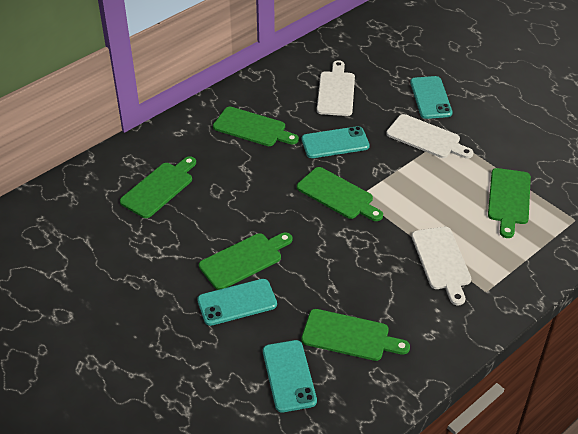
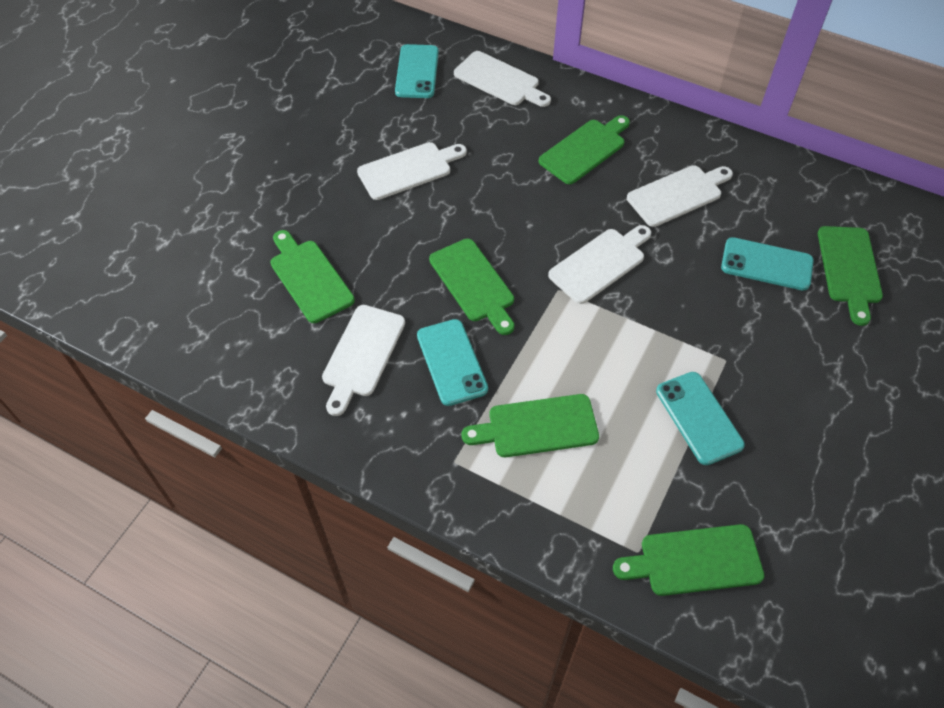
white cutting board: 3 -> 5

